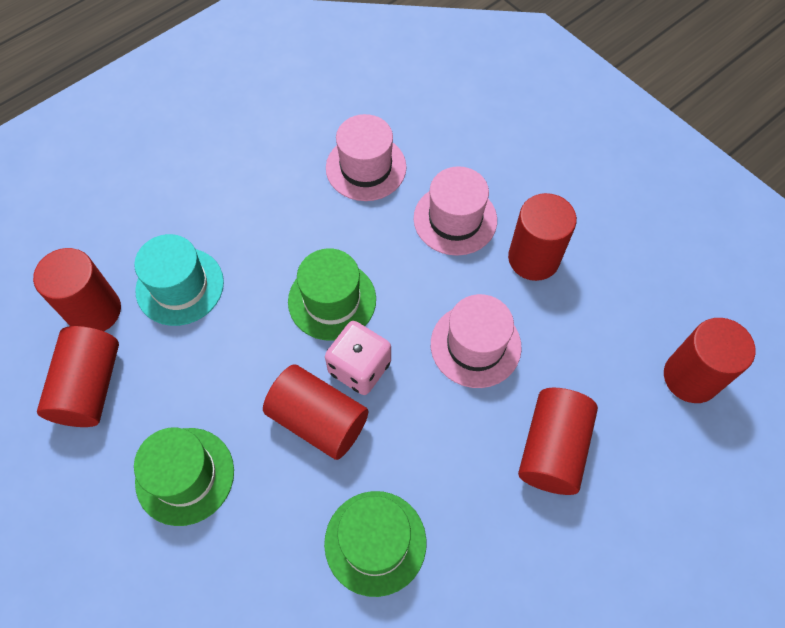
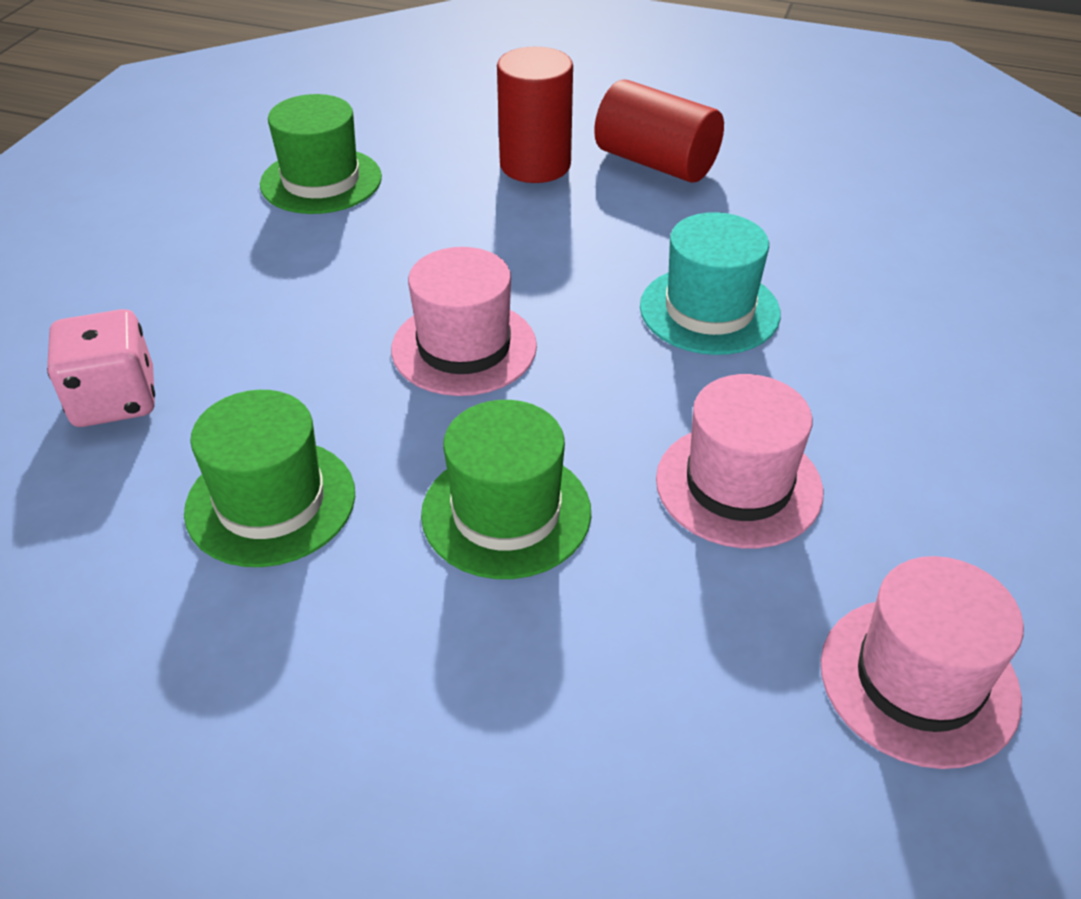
red cylinder: 6 -> 2

